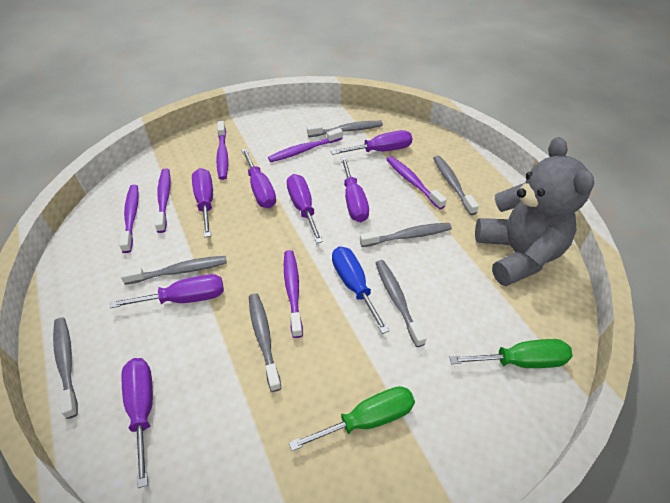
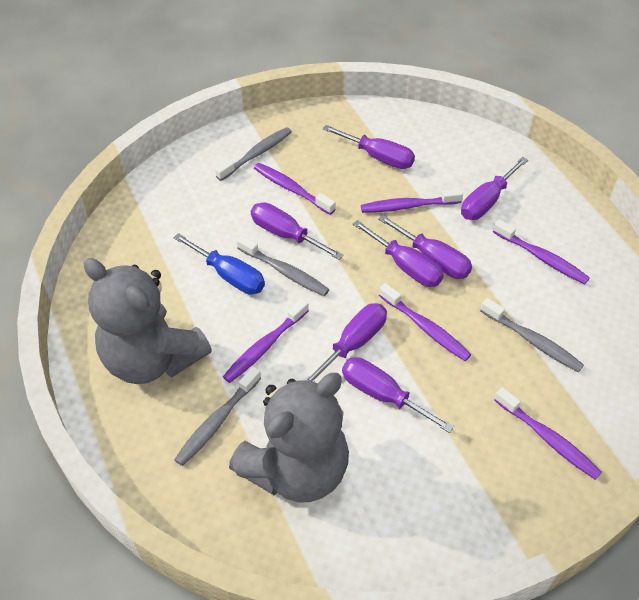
green screwdriver: 2 -> 0
grey teddy bear: 1 -> 2
grey toothbrush: 7 -> 4

